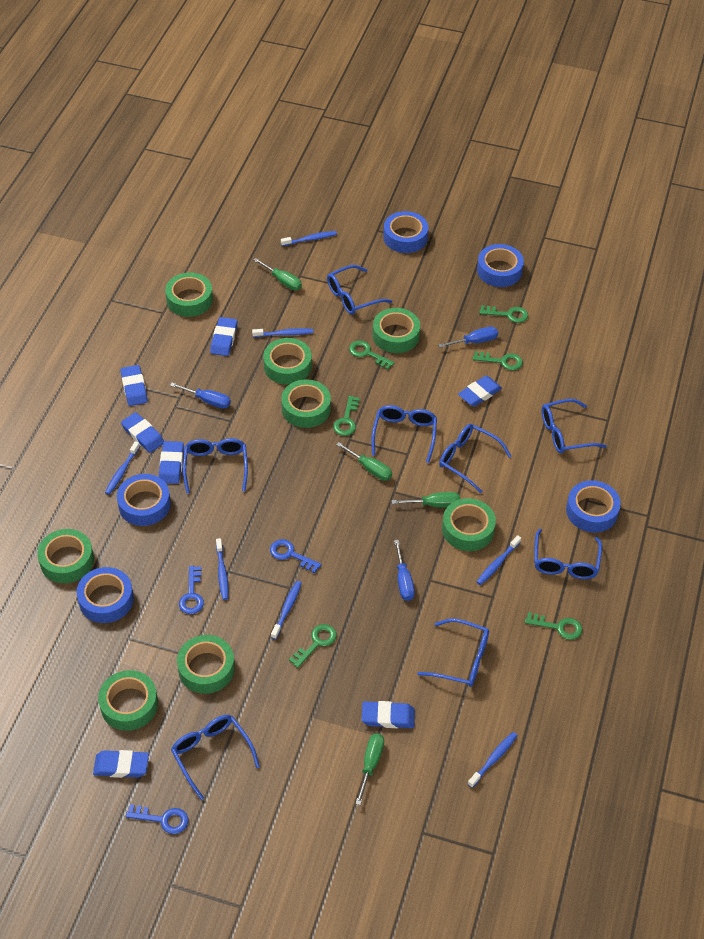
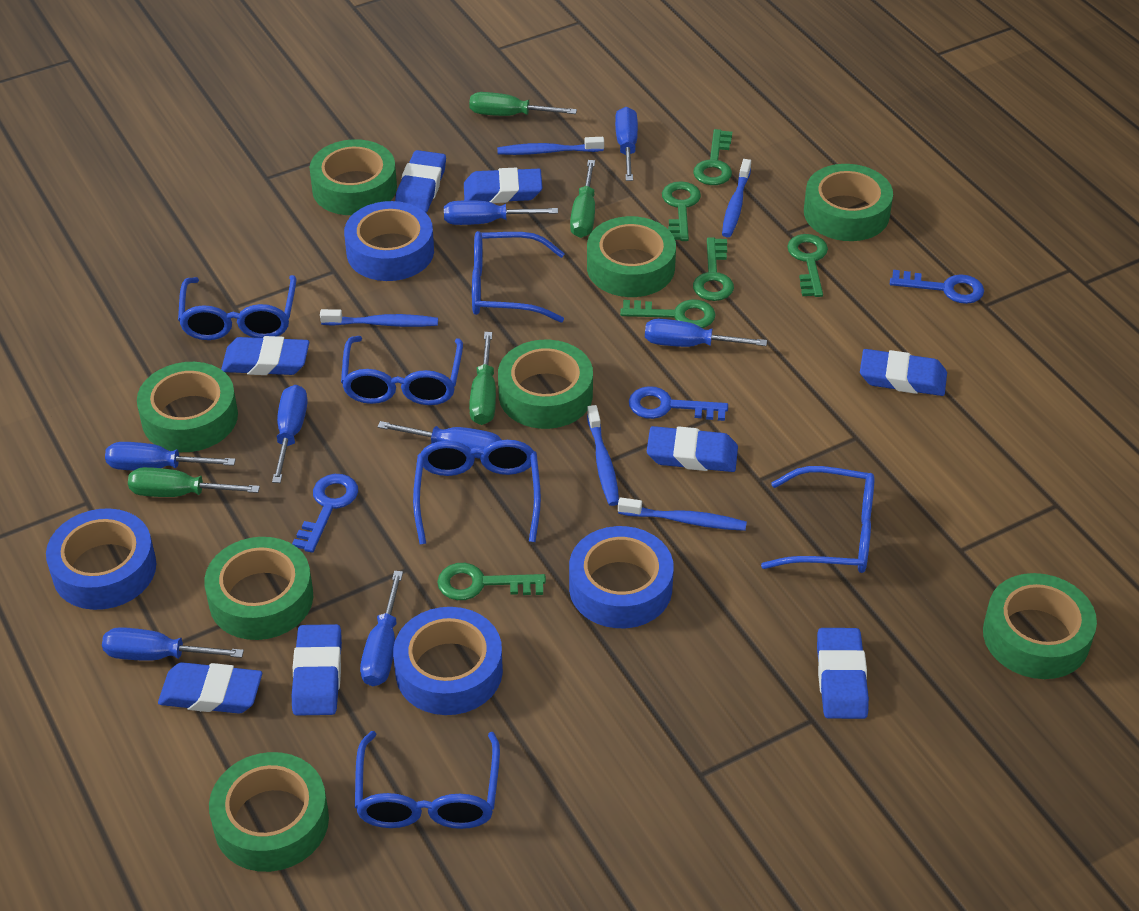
blue eraser: 7 -> 8
blue glasses: 8 -> 6
blue screwdriver: 3 -> 8
blue tape: 5 -> 4
blue toothbrush: 7 -> 5

